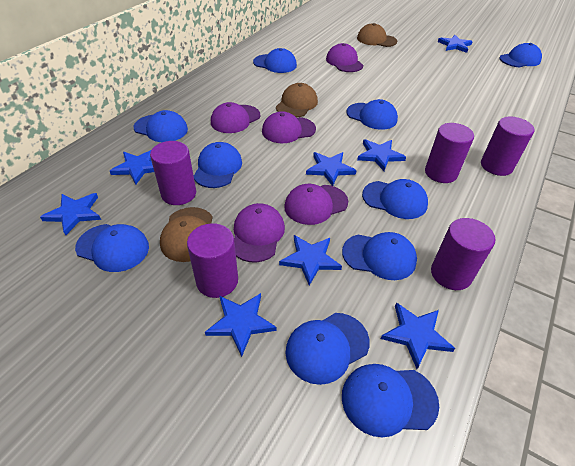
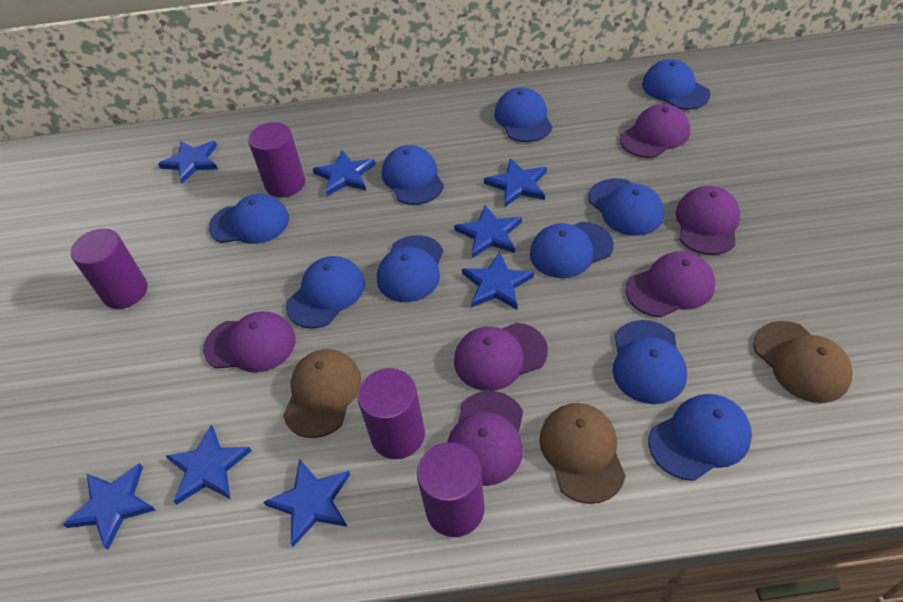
purple cap: 5 -> 6
purple cylinder: 5 -> 4

